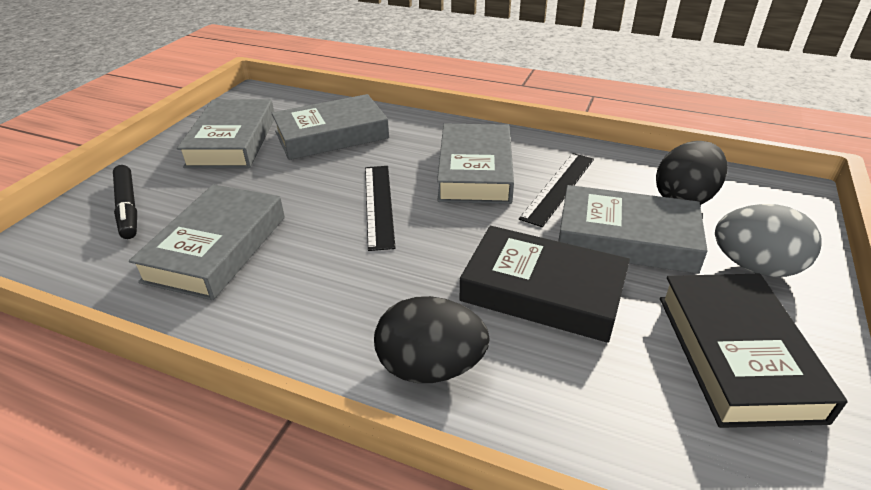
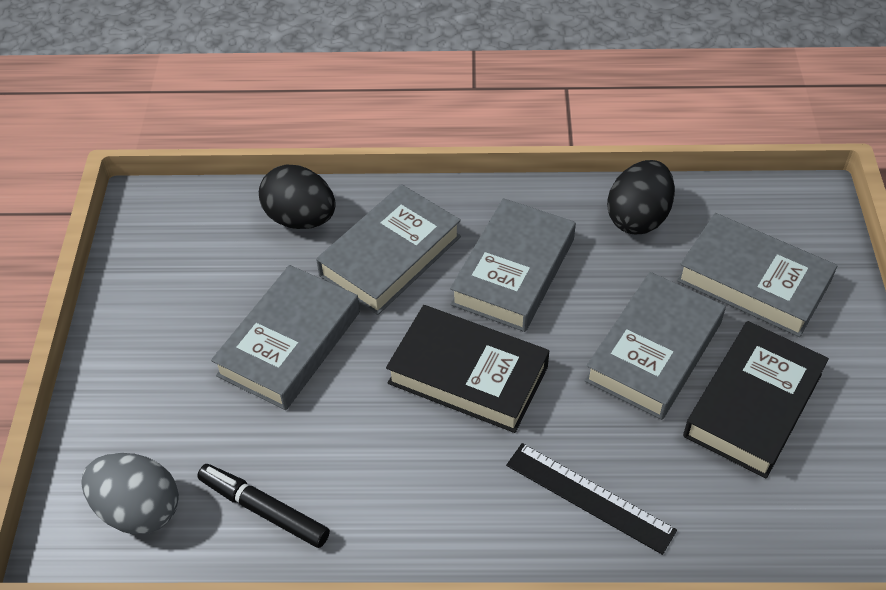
black ruler: 2 -> 1

